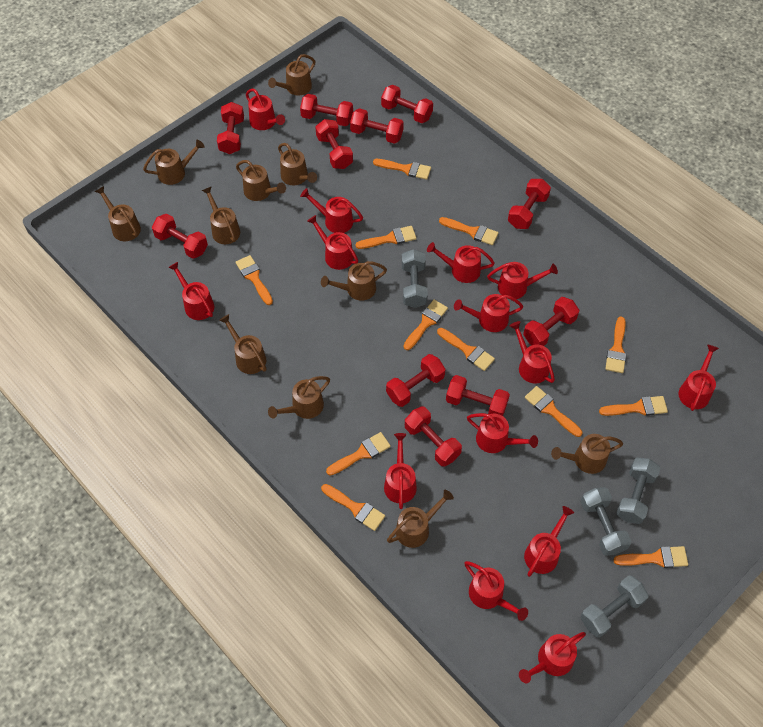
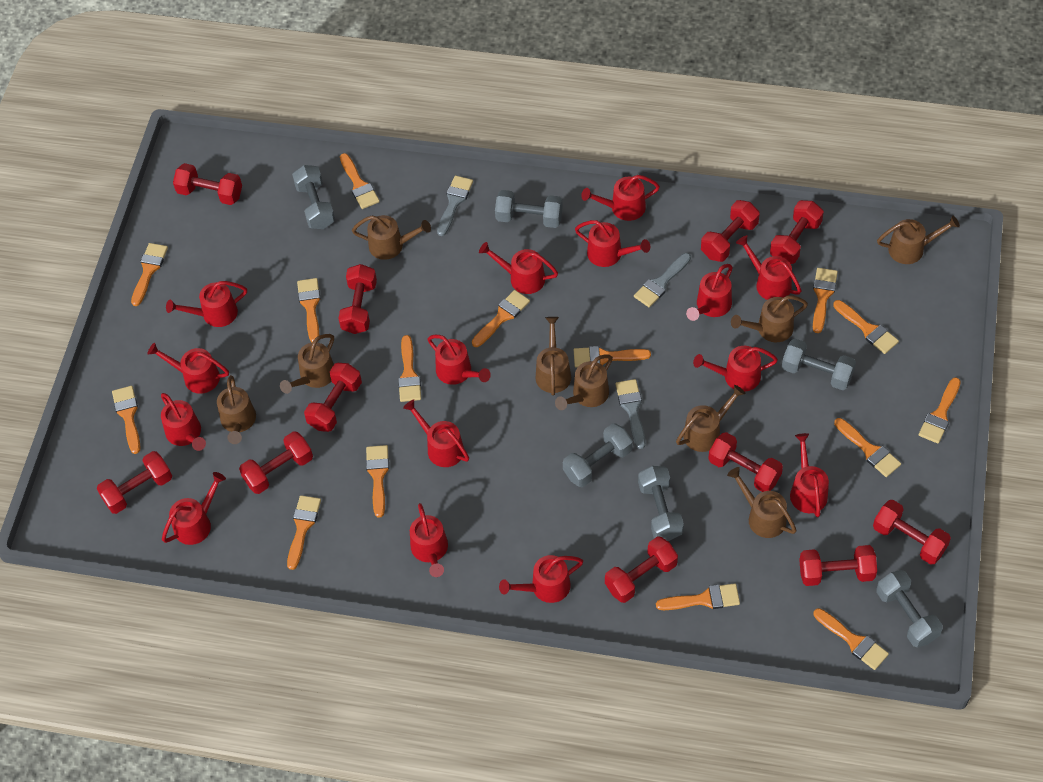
brown watering can: 11 -> 9
grey brush: 0 -> 3
grey dumbbell: 4 -> 6
orange brush: 12 -> 15
red watering can: 14 -> 15

